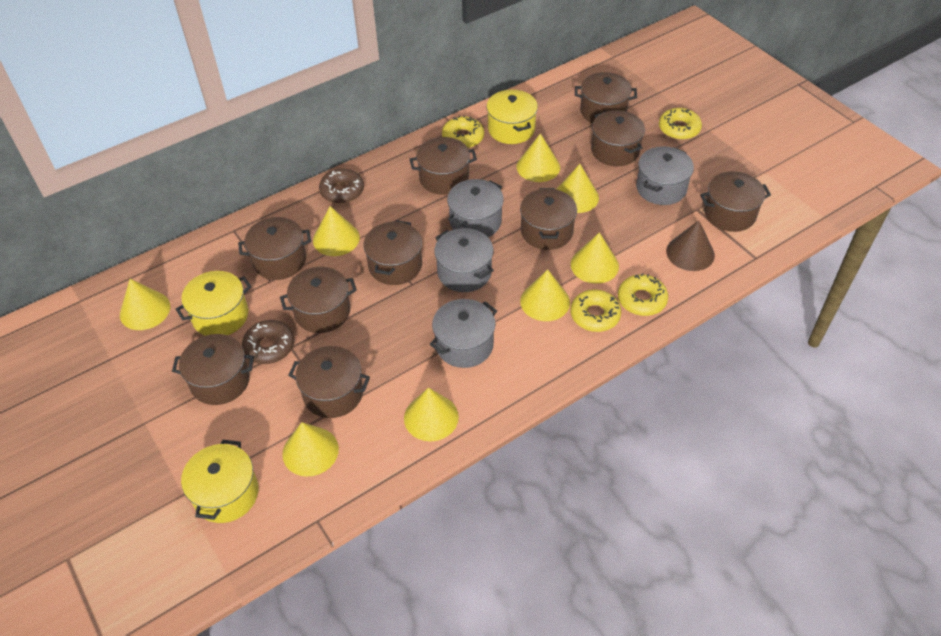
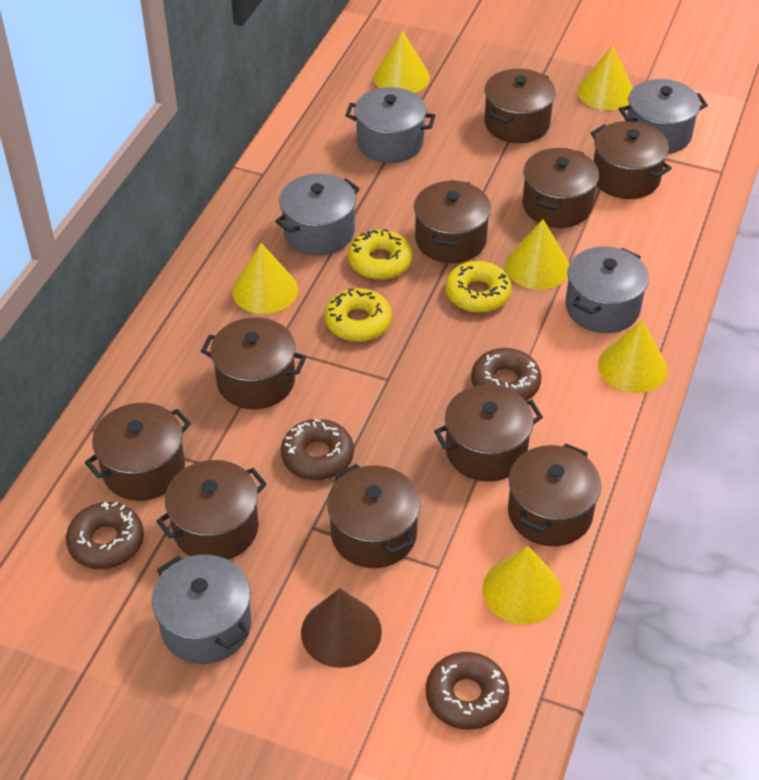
brown donut: 2 -> 4
grey pot: 4 -> 5
yellow cone: 8 -> 6
yellow donut: 4 -> 3
yellow pot: 3 -> 0

